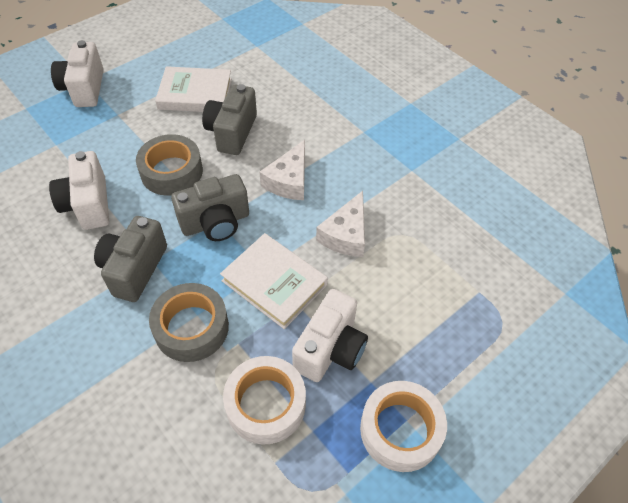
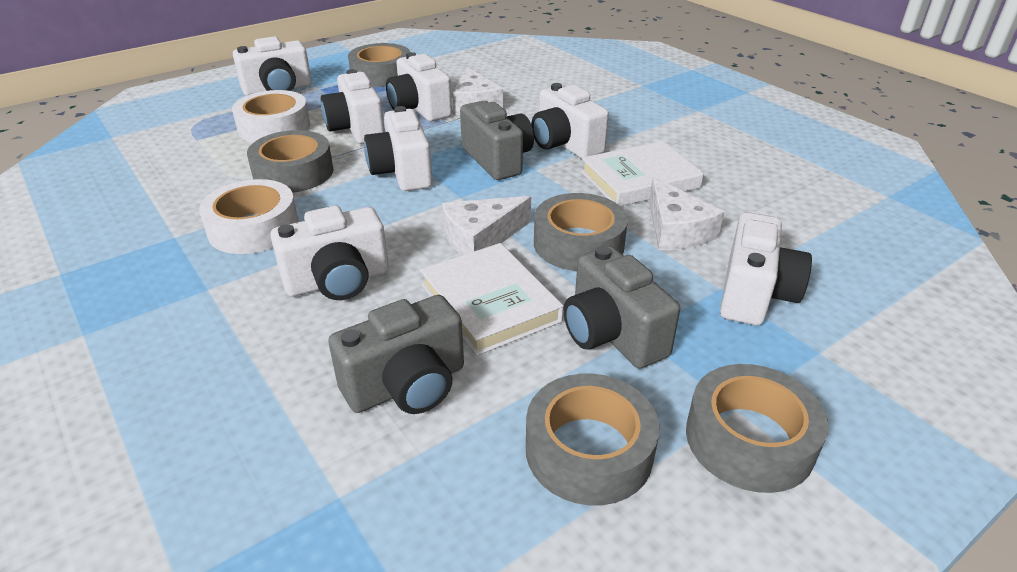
grey tape: 2 -> 5
white camera: 3 -> 7
white cheese: 2 -> 3

